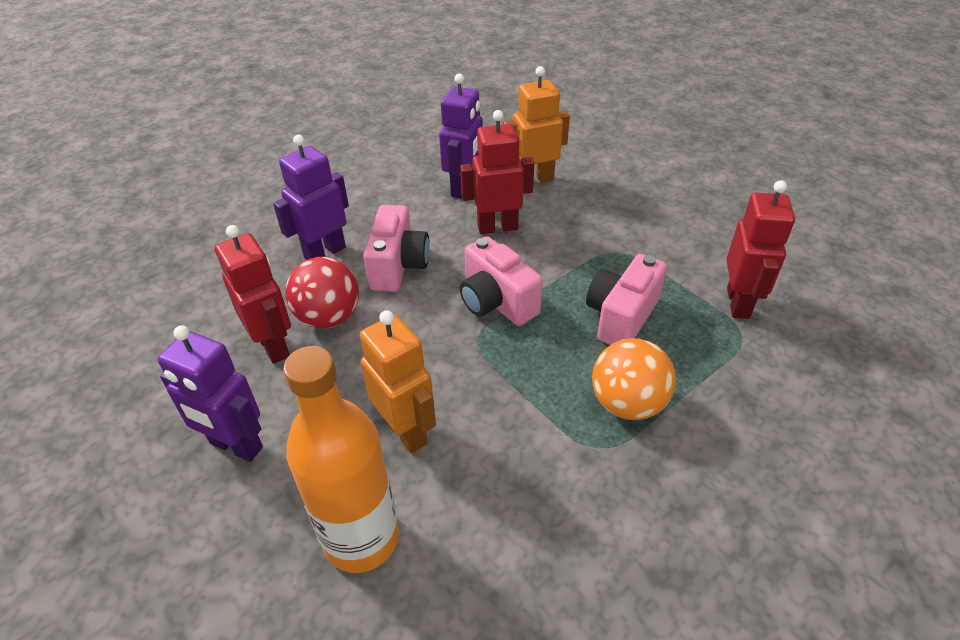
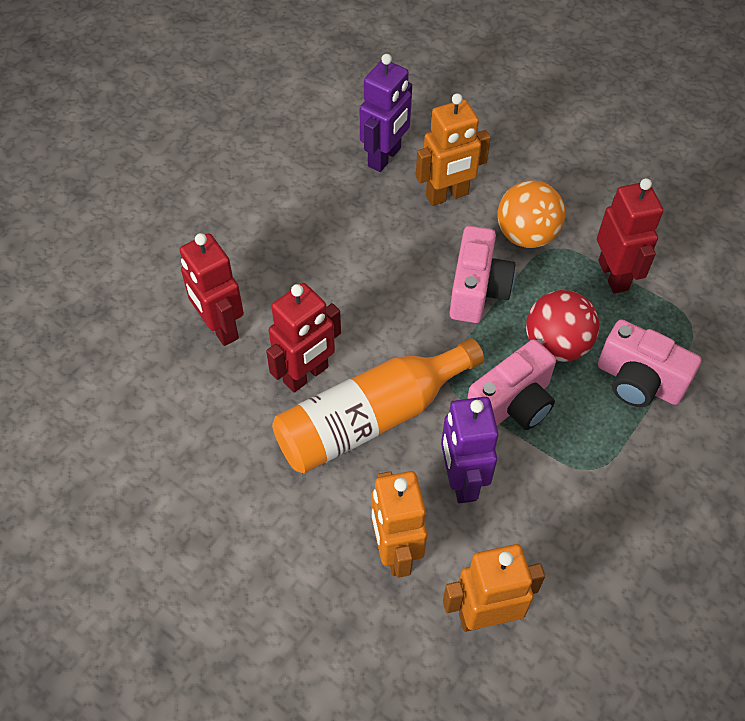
orange robot: 2 -> 3
purple robot: 3 -> 2

